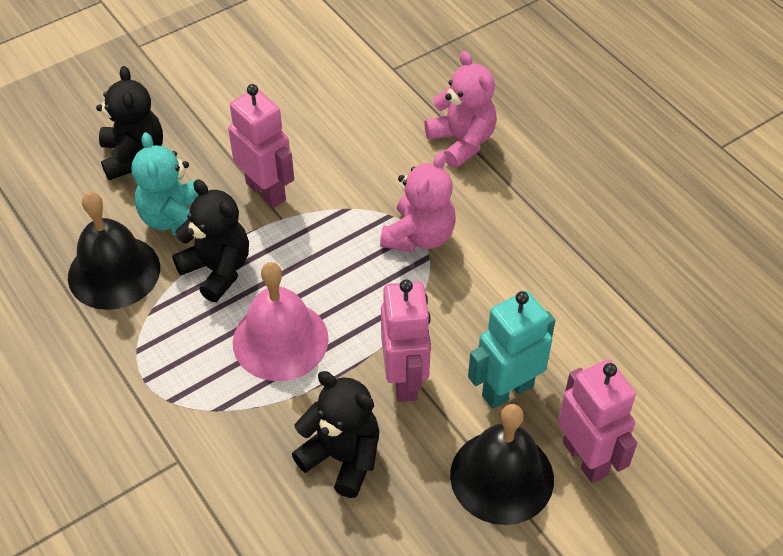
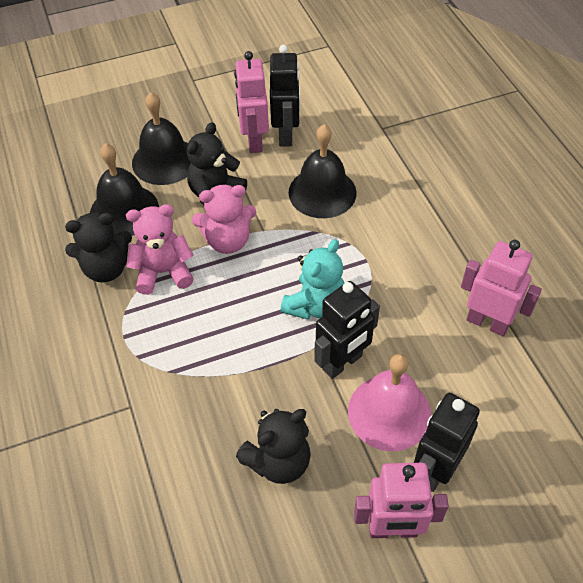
black bell: 2 -> 3
black robot: 0 -> 3
turquoise robot: 1 -> 0

